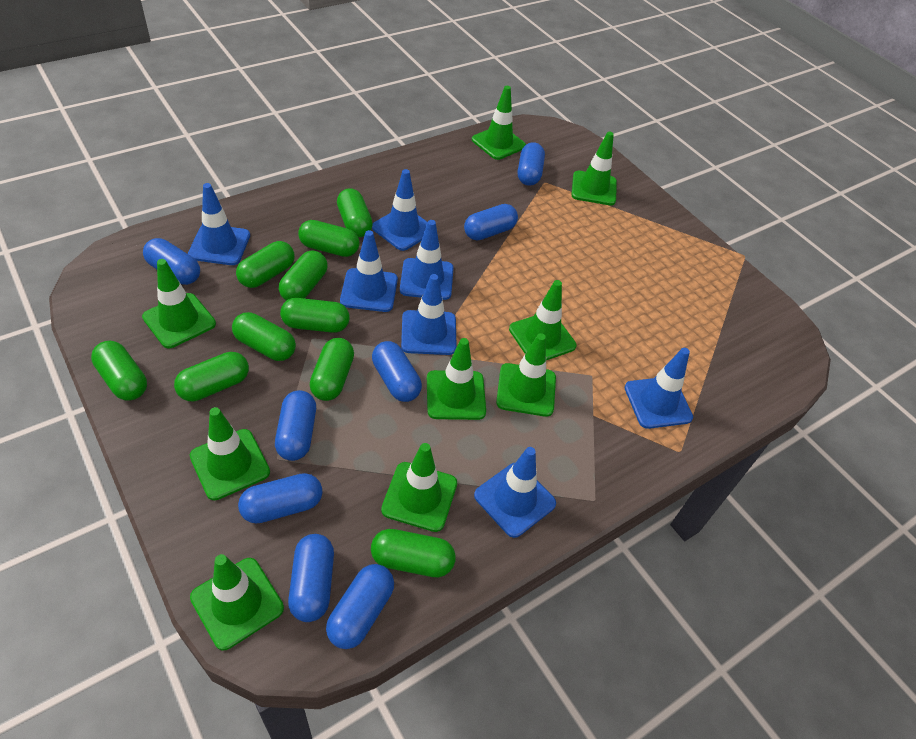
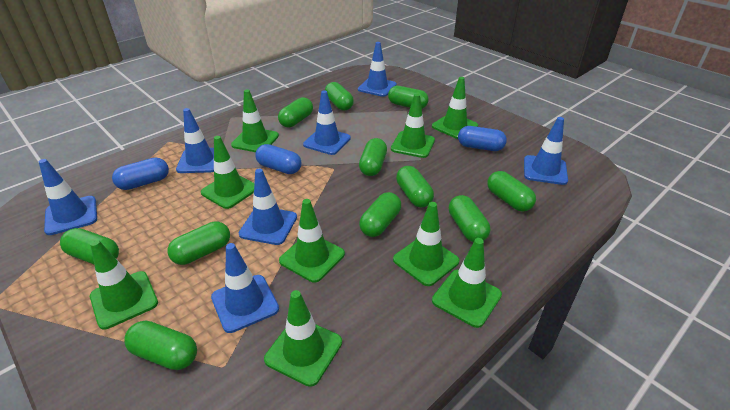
blue capsule: 8 -> 3
green capsule: 10 -> 11

